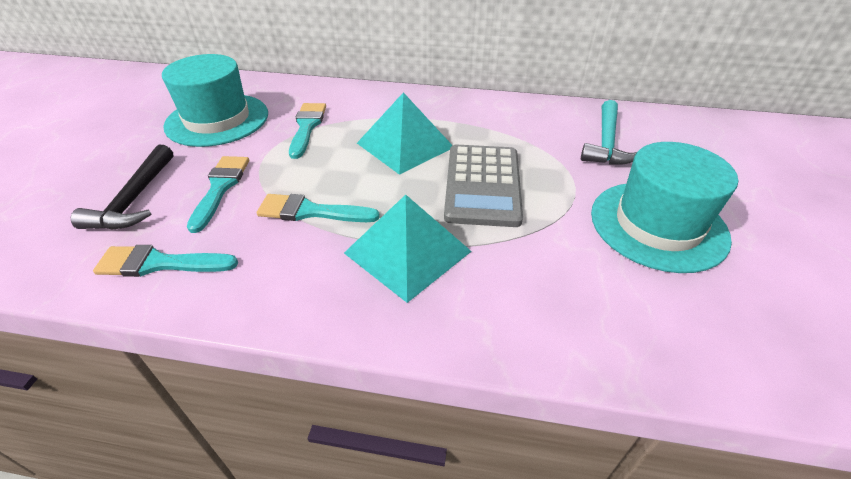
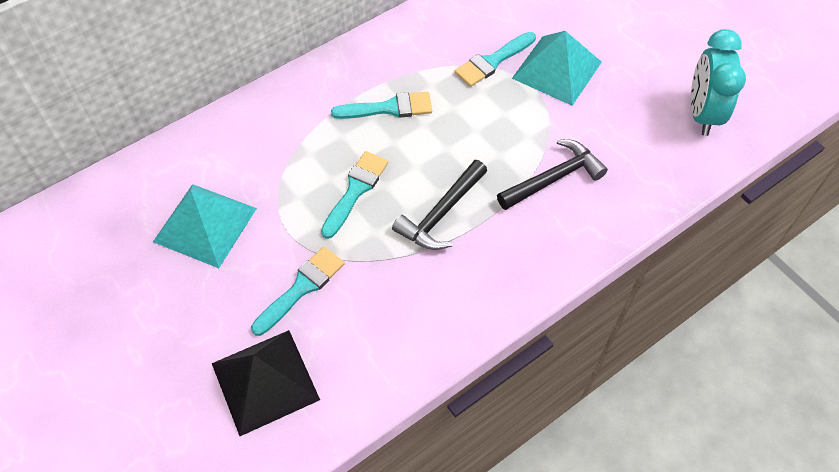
black hammer: 1 -> 2
black pyramid: 0 -> 1
grey calculator: 1 -> 0
turquoise clock: 0 -> 1
turquoise hammer: 1 -> 0
turquoise hat: 2 -> 0

